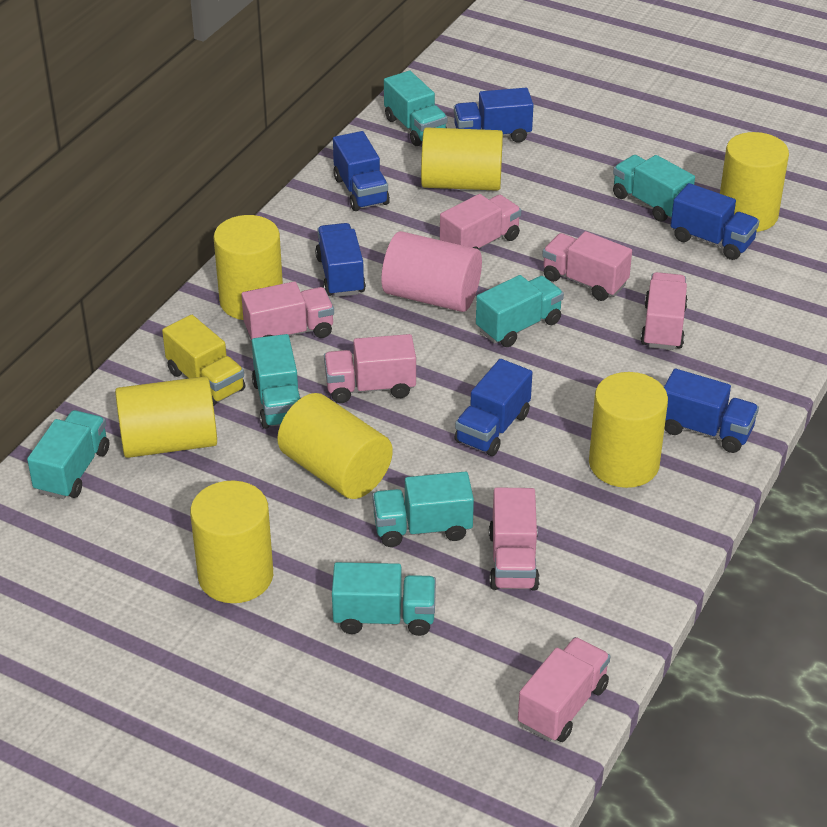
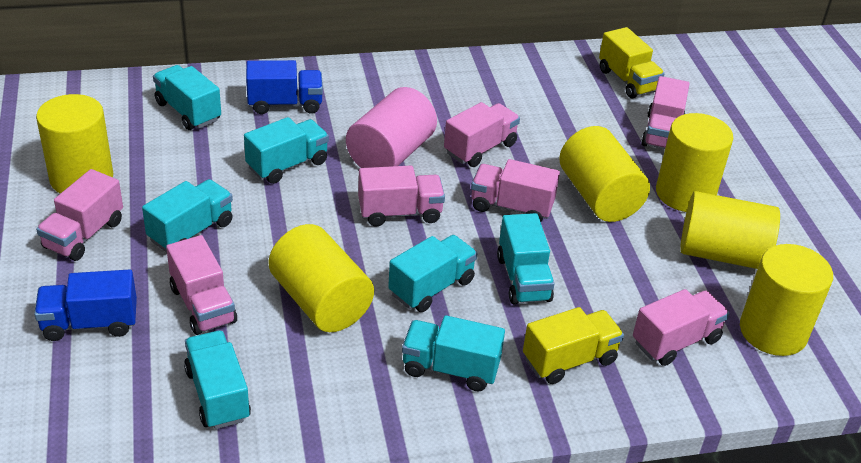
blue truck: 6 -> 2
yellow cylinder: 7 -> 6
yellow truck: 1 -> 2

